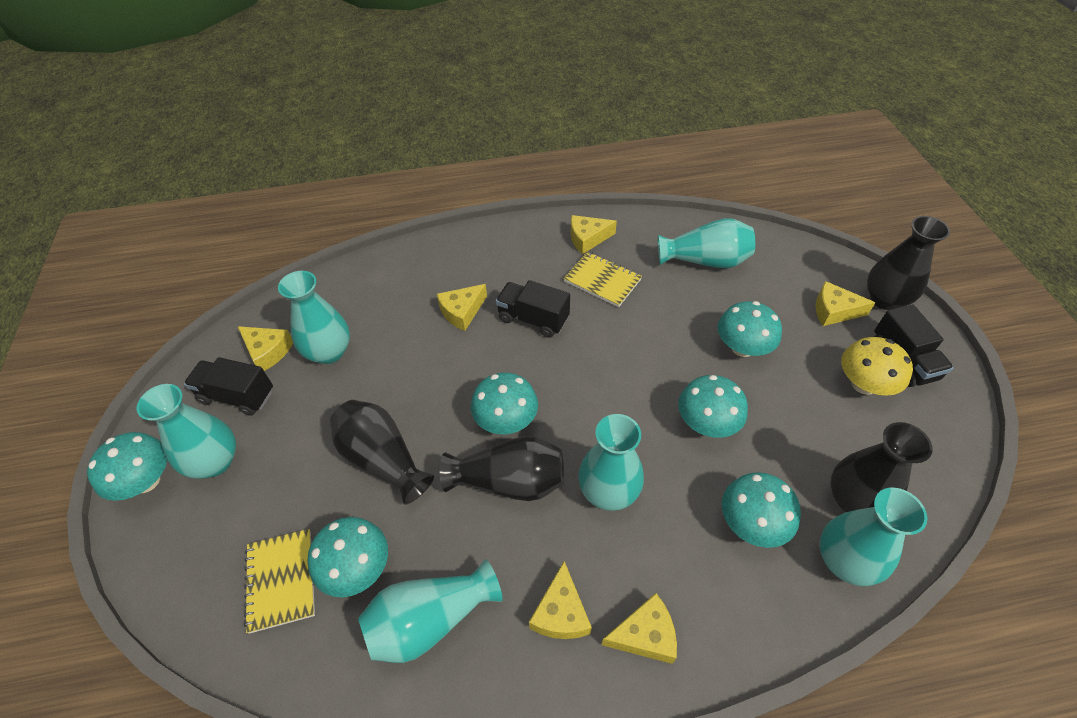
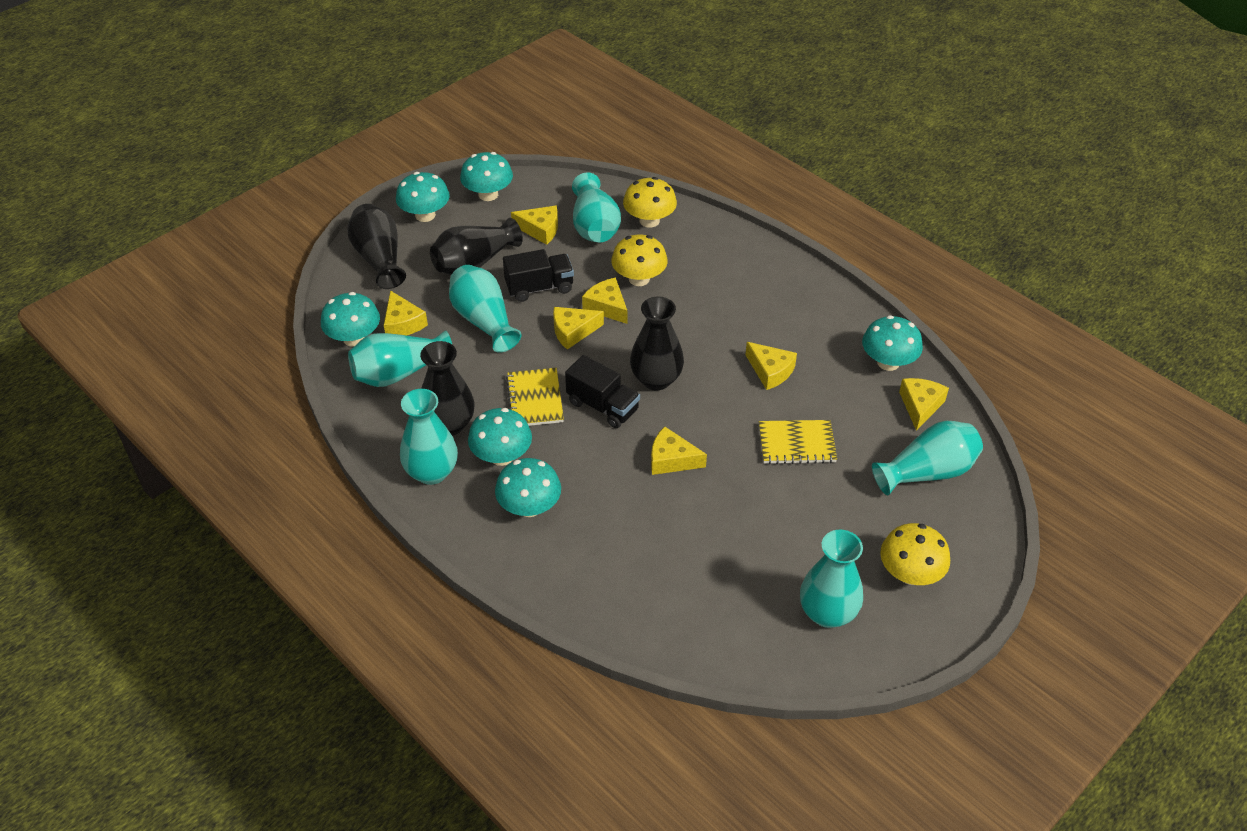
black truck: 3 -> 2
yellow cheese: 6 -> 7
yellow mushroom: 1 -> 3

